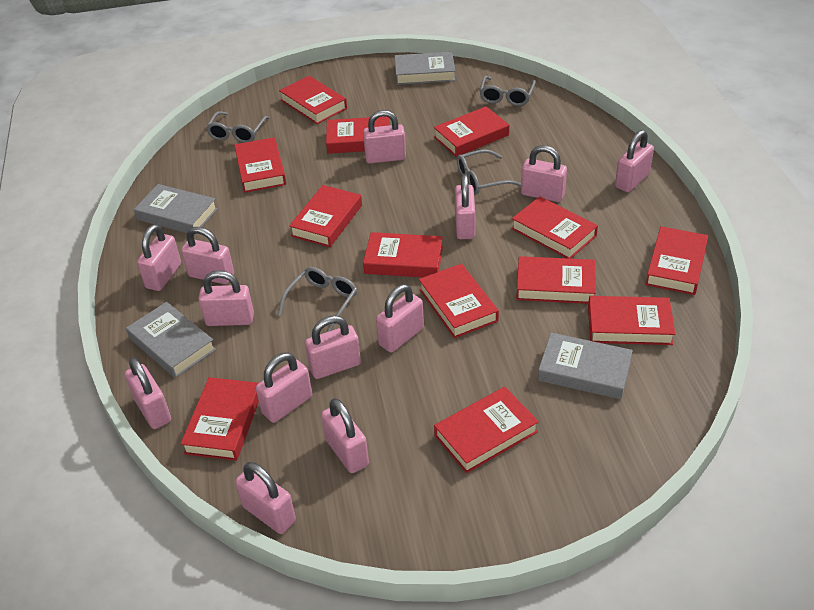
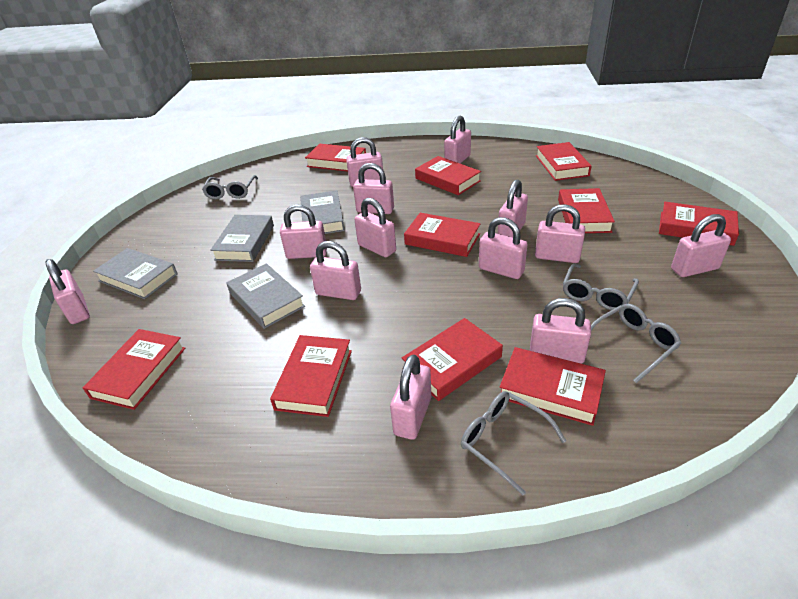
red book: 13 -> 10

